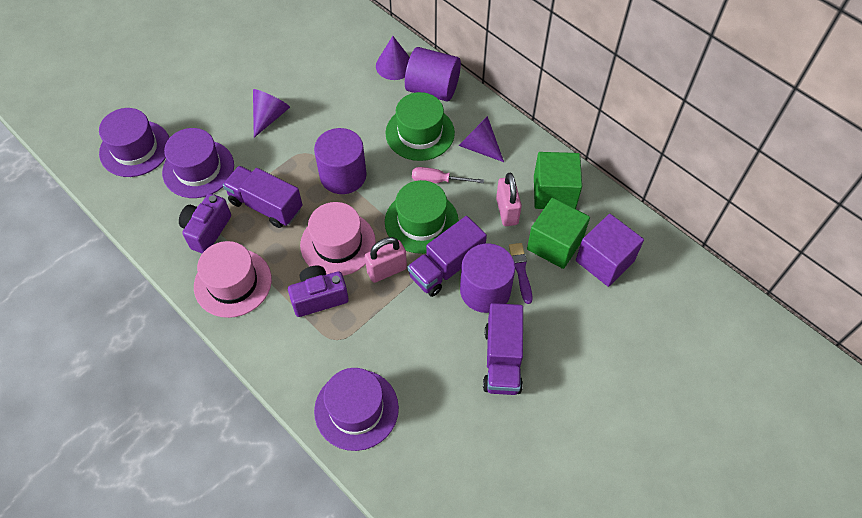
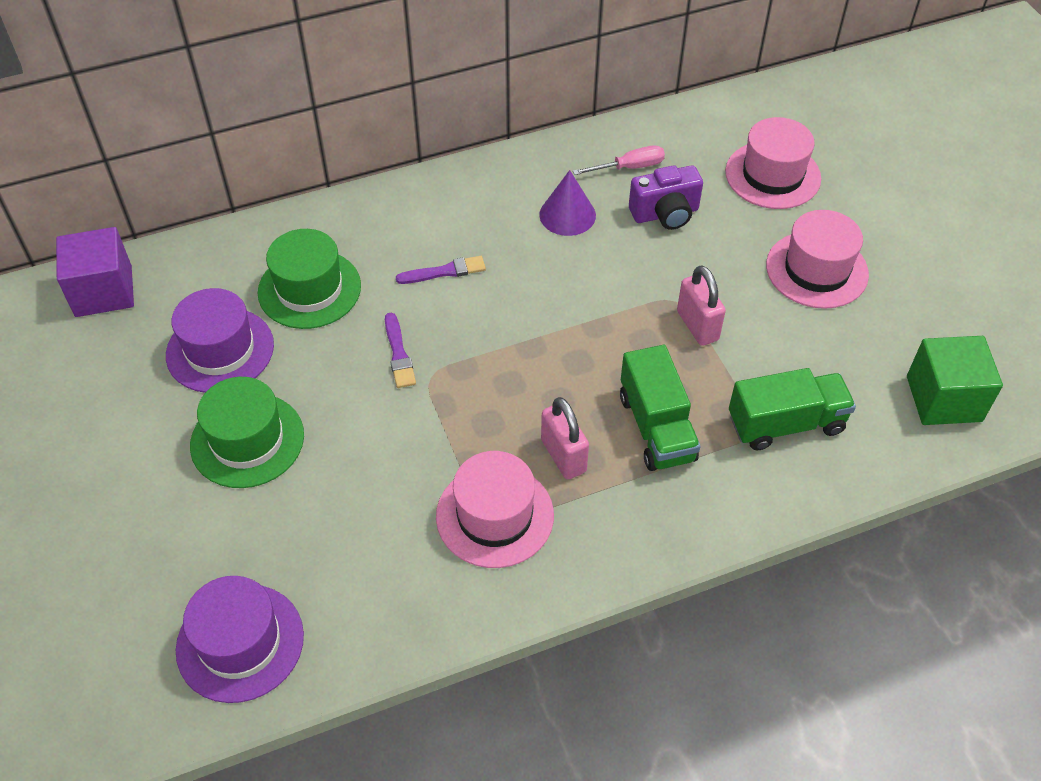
green cube: 2 -> 1
green truck: 0 -> 2
pink hat: 2 -> 3
purple brush: 1 -> 2
purple camera: 2 -> 1
purple cone: 3 -> 1
purple cylinder: 3 -> 0
purple hat: 3 -> 2
purple truck: 3 -> 0

